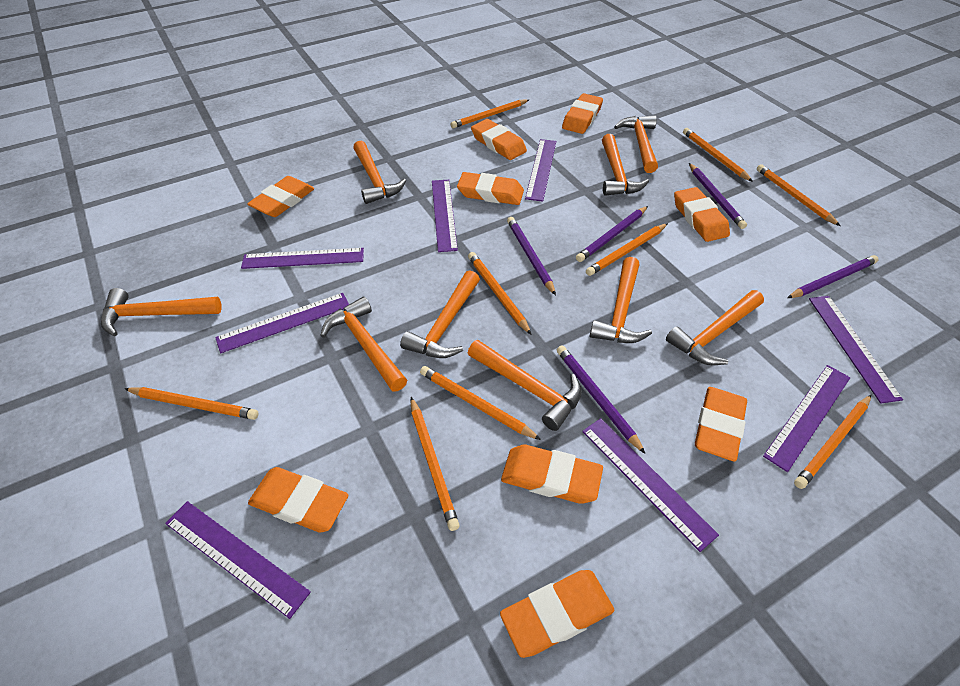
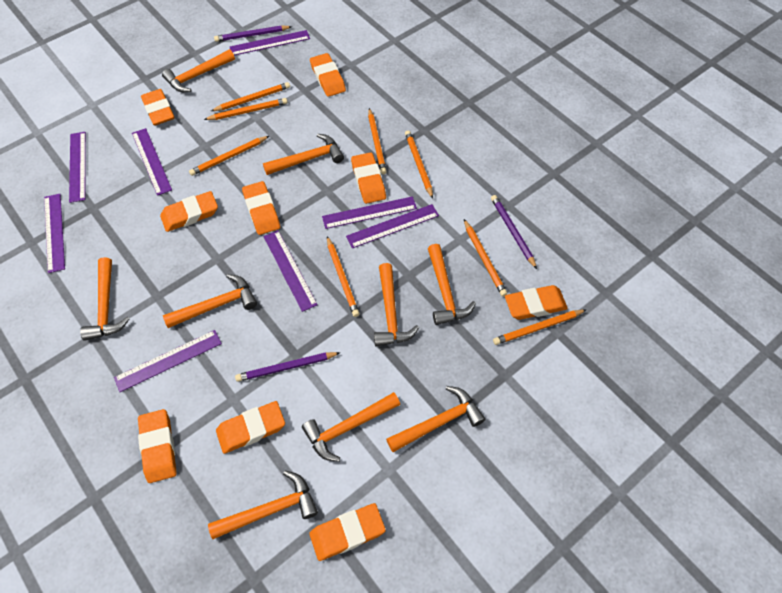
orange pencil: 9 -> 8
purple pencil: 5 -> 3

